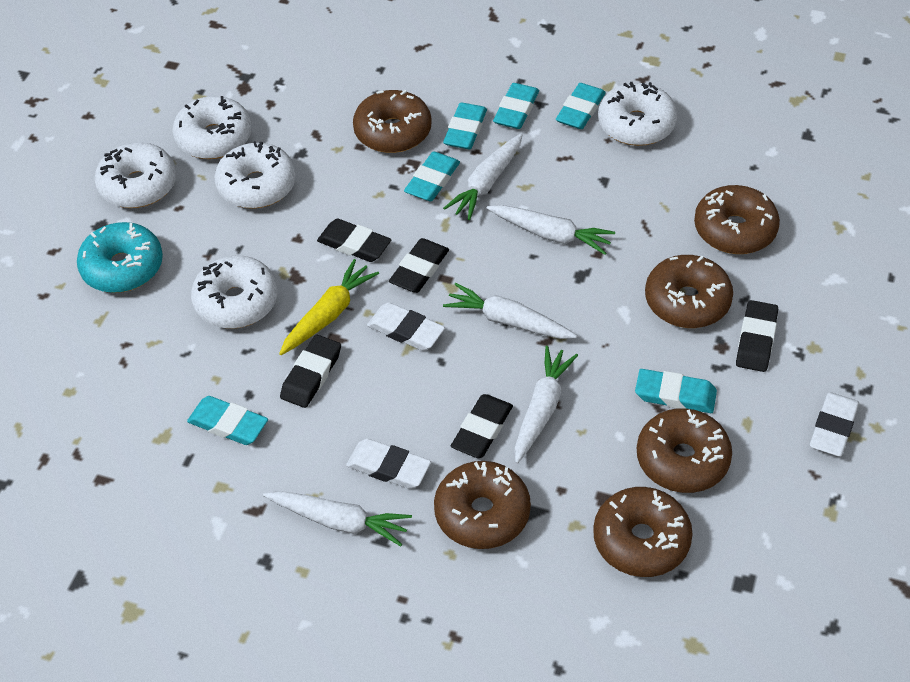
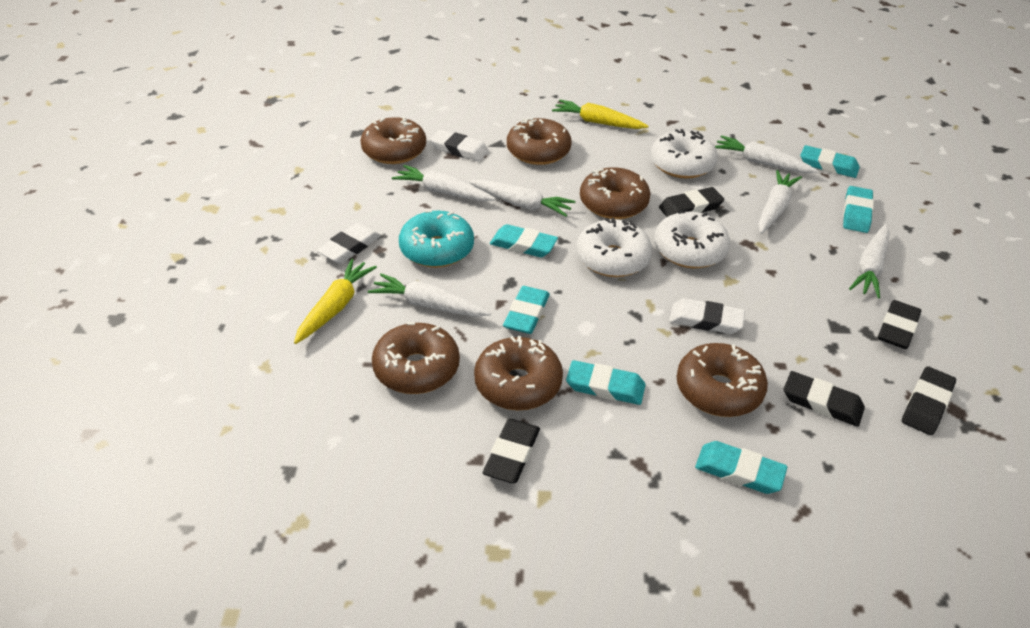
white carrot: 5 -> 6
white donut: 5 -> 3
yellow carrot: 1 -> 2

